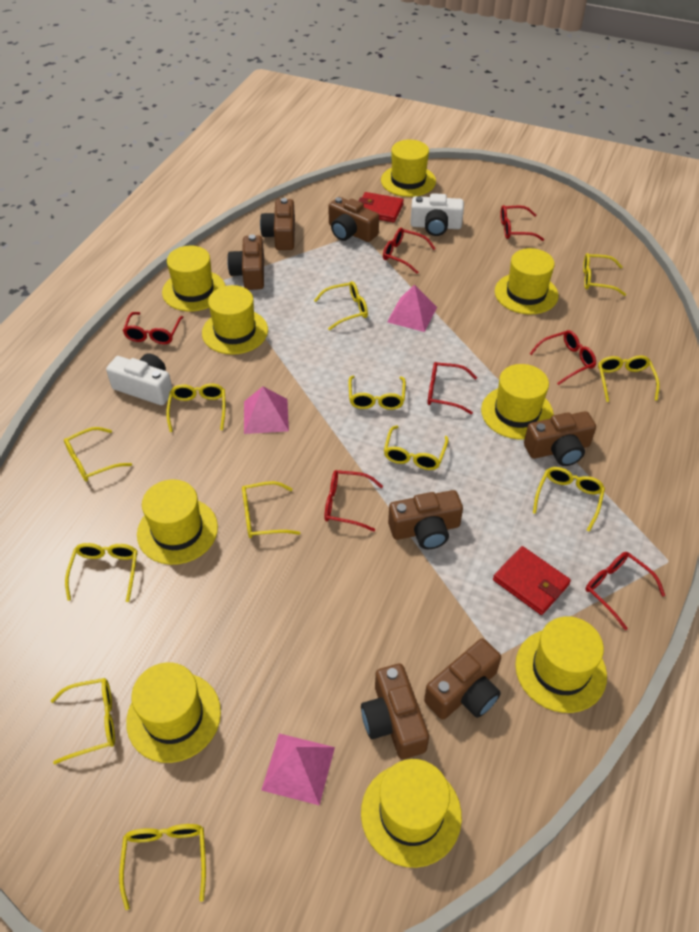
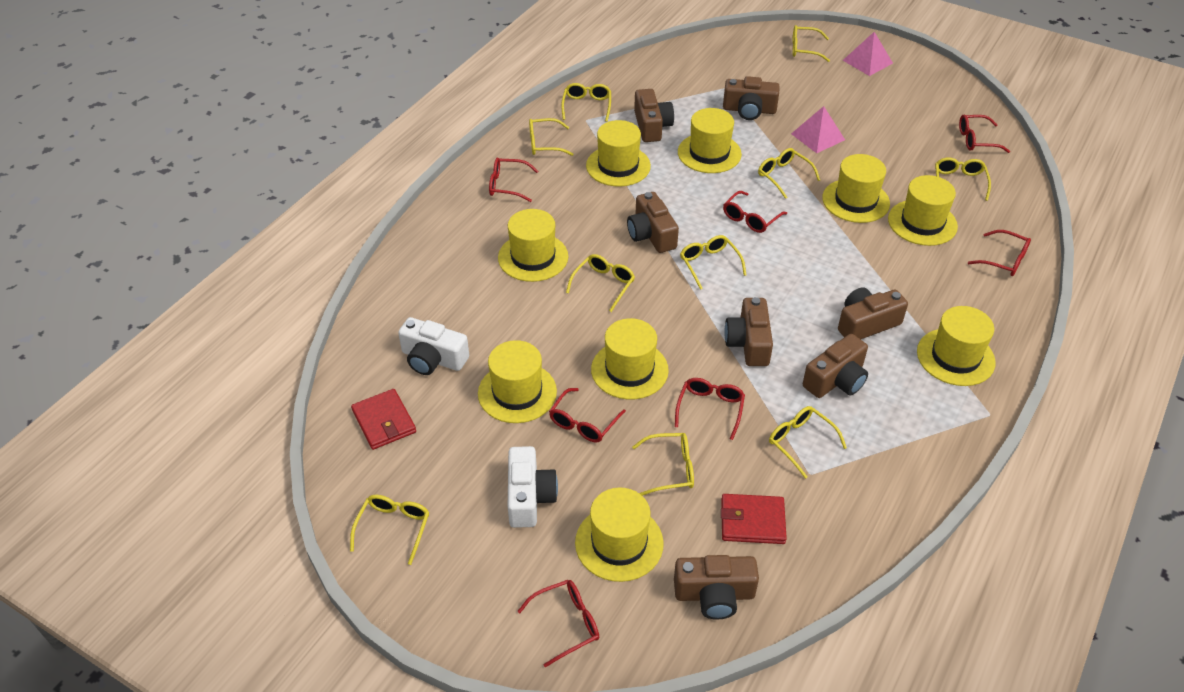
pink pyramid: 3 -> 2
yellow glasses: 12 -> 10

